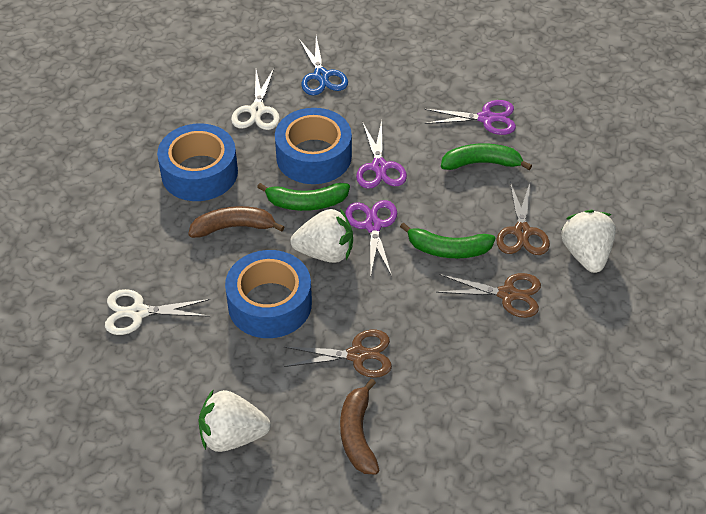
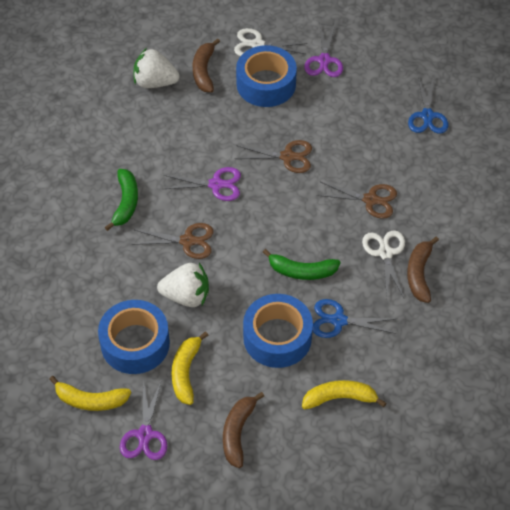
blue scissors: 1 -> 2
brown banana: 2 -> 3
green banana: 3 -> 2
white strawberry: 3 -> 2
yellow banana: 0 -> 3

